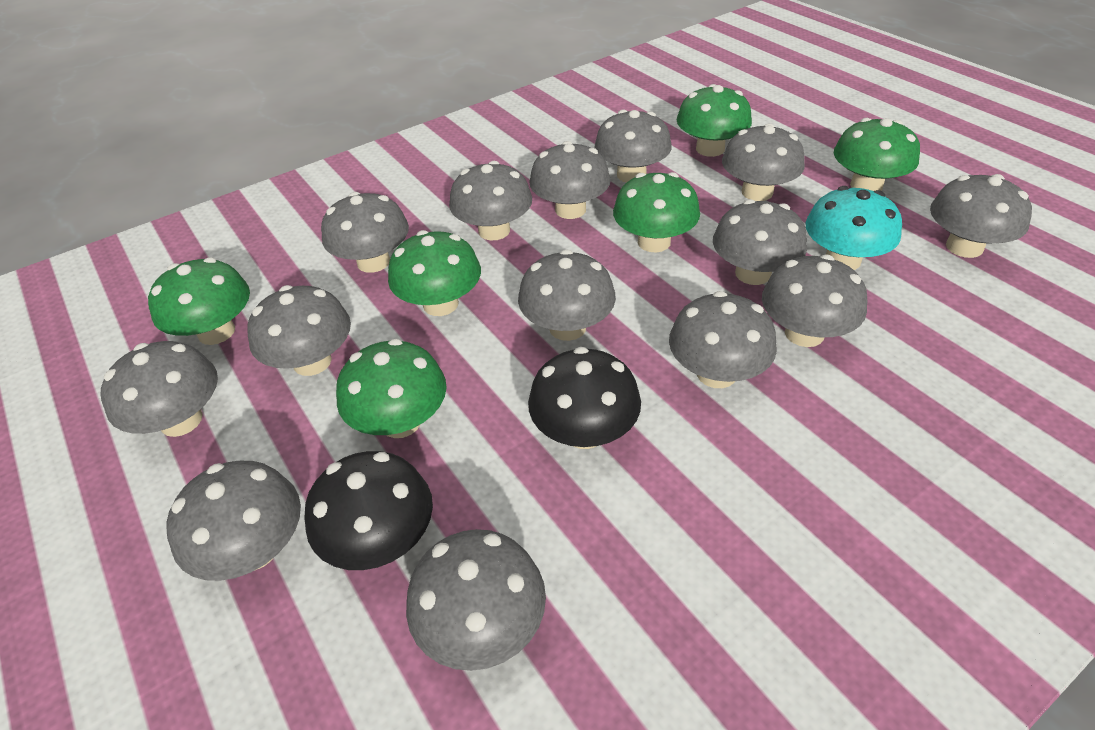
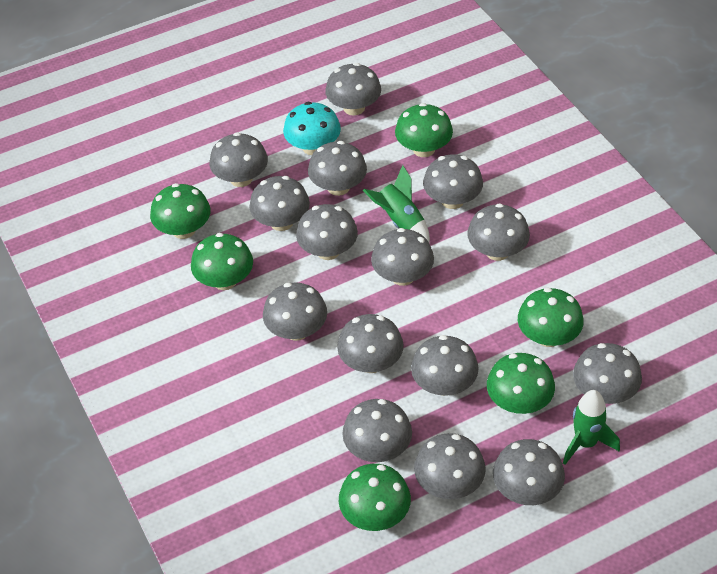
black mushroom: 2 -> 0
green rocket: 0 -> 2
grey mushroom: 14 -> 15

